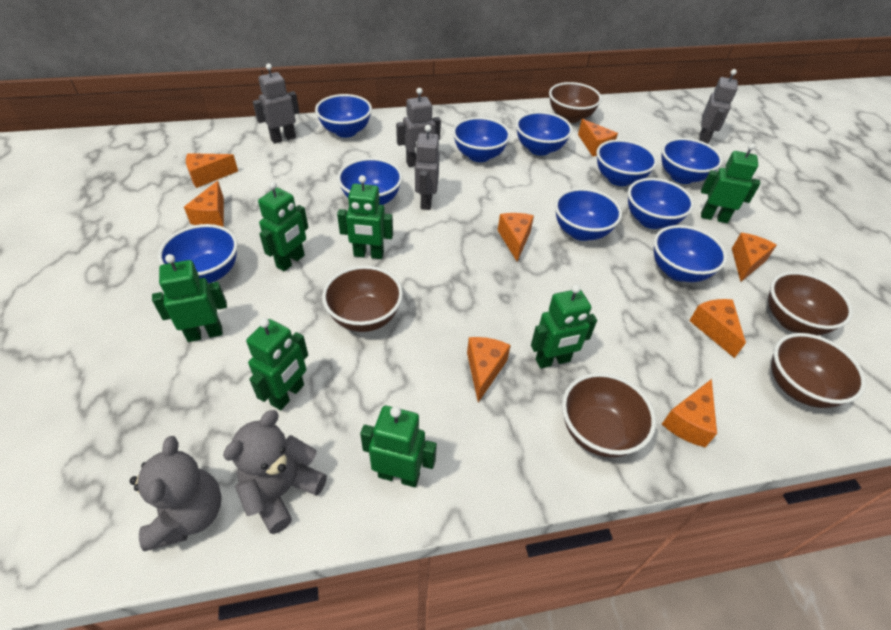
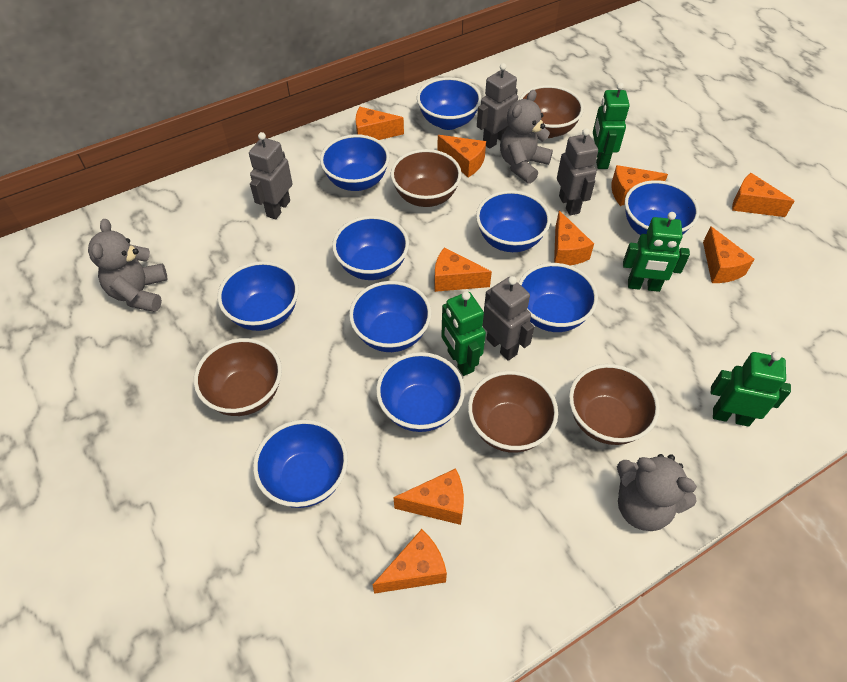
green robot: 7 -> 4
grey teddy bear: 2 -> 3
orange cheese: 8 -> 9

